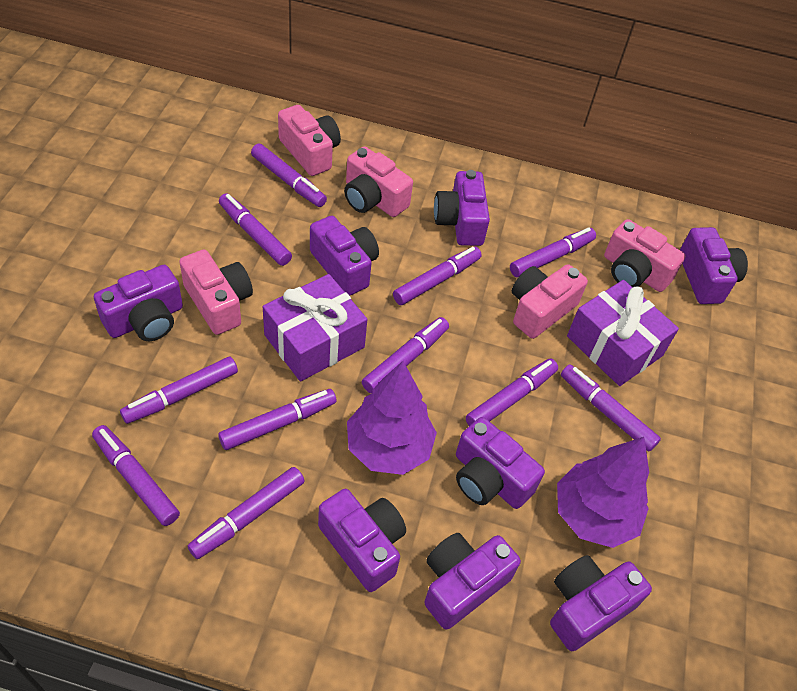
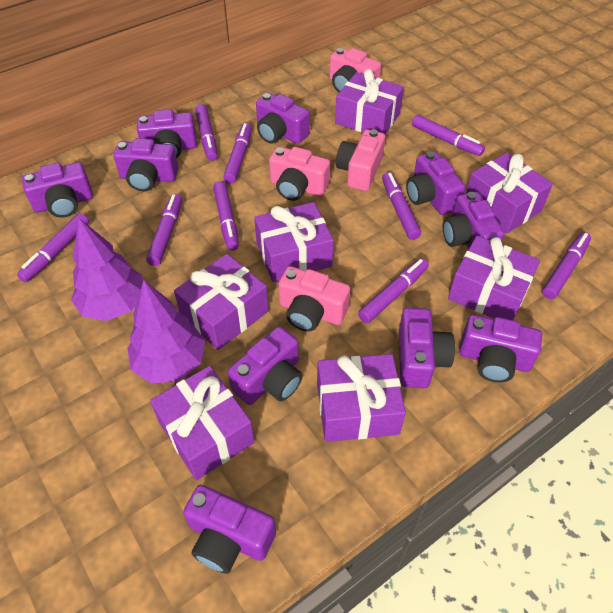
pink camera: 5 -> 4
purple camera: 8 -> 10
purple gift: 2 -> 7
purple marker: 11 -> 9

